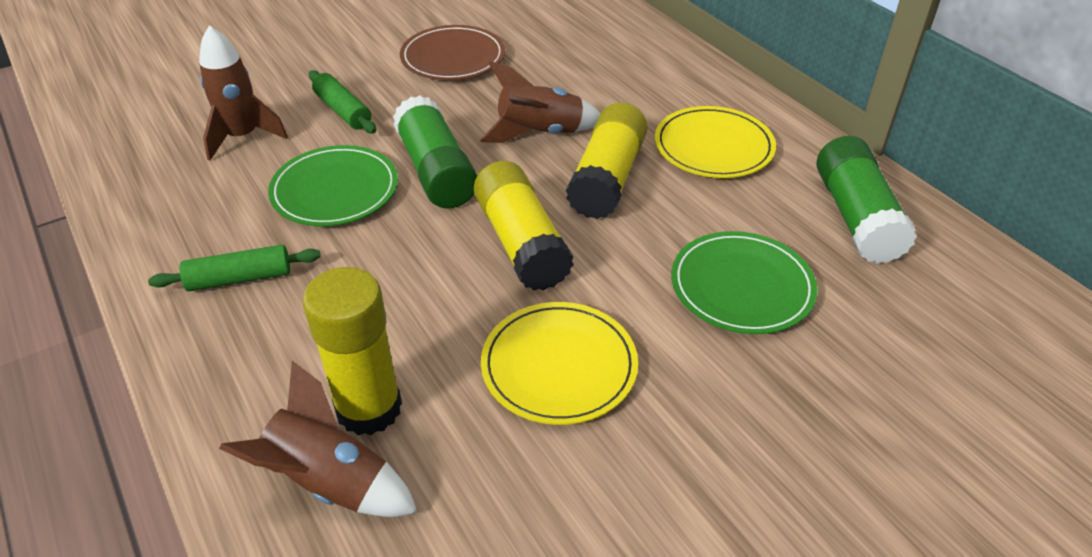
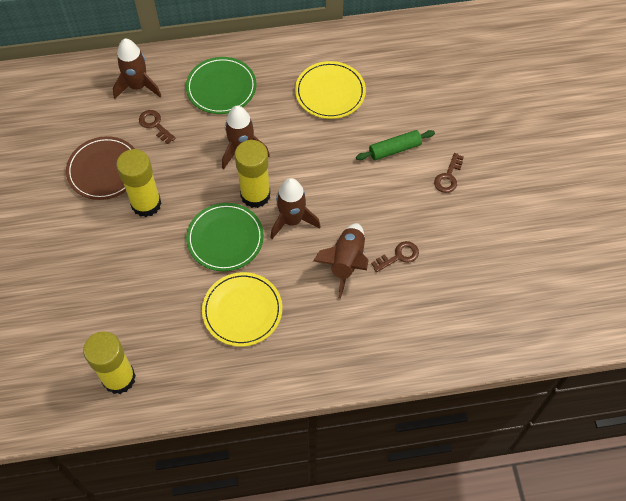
brown key: 0 -> 3
brown rocket: 3 -> 4
green glue stick: 2 -> 0
green rolling pin: 2 -> 1

